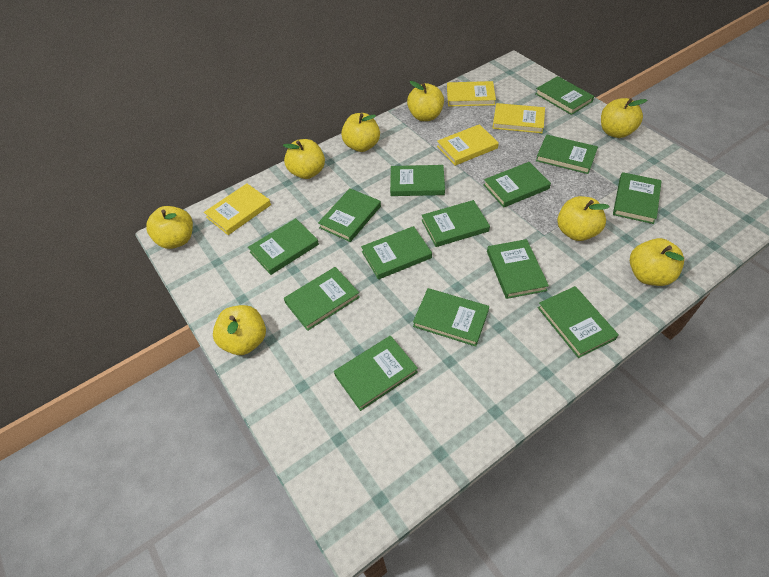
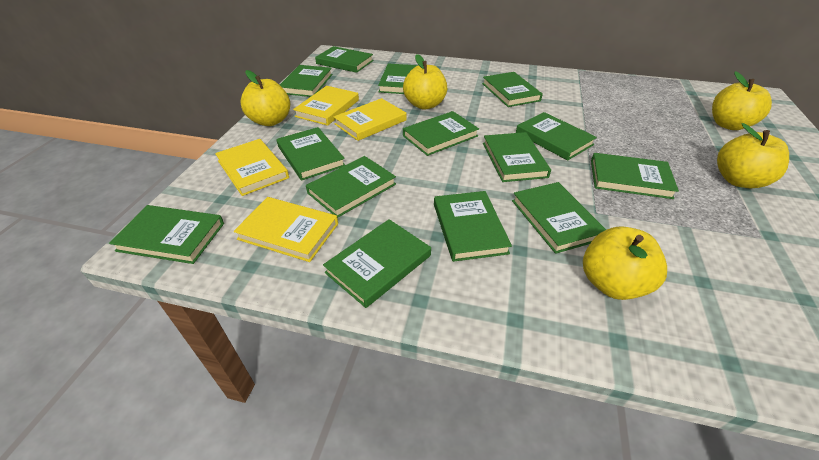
yellow apple: 8 -> 5

